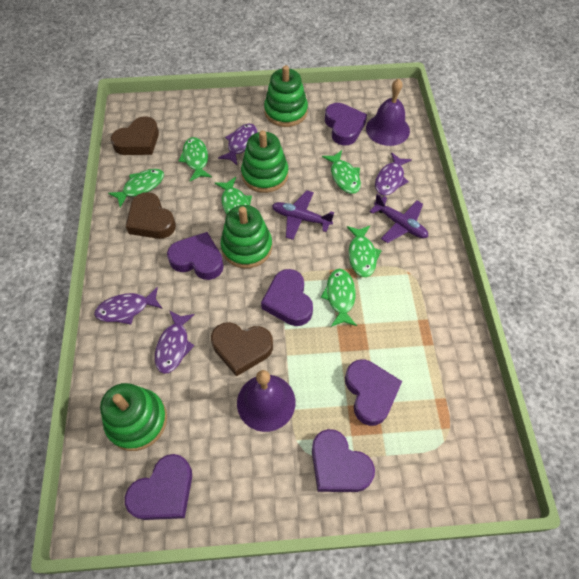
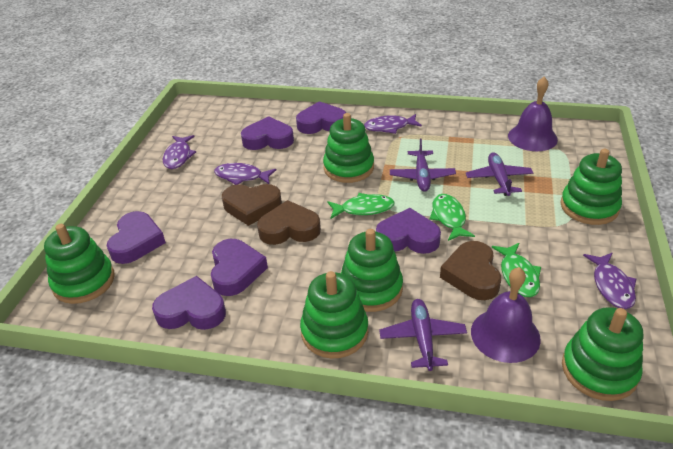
green fish: 6 -> 3
green stacking toy: 4 -> 6
purple plane: 2 -> 3

